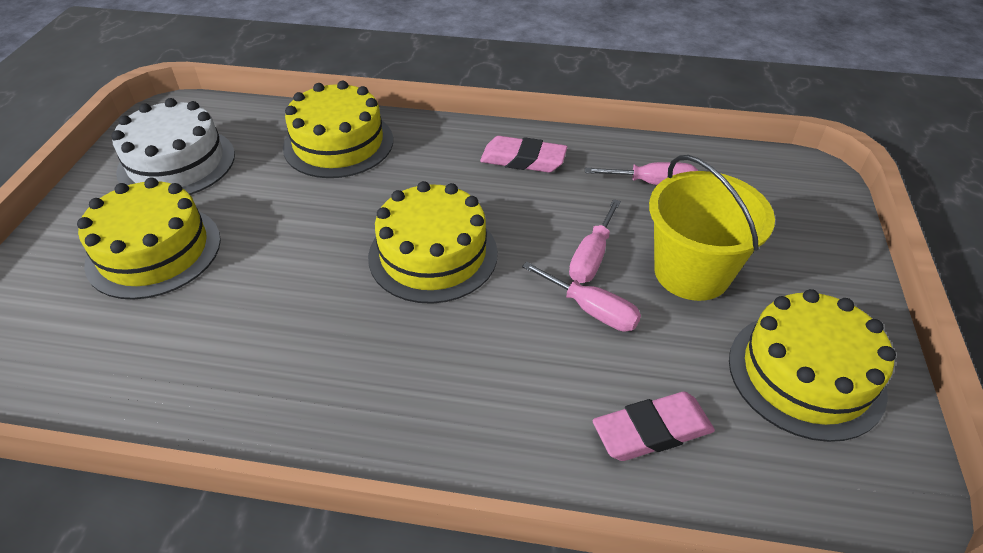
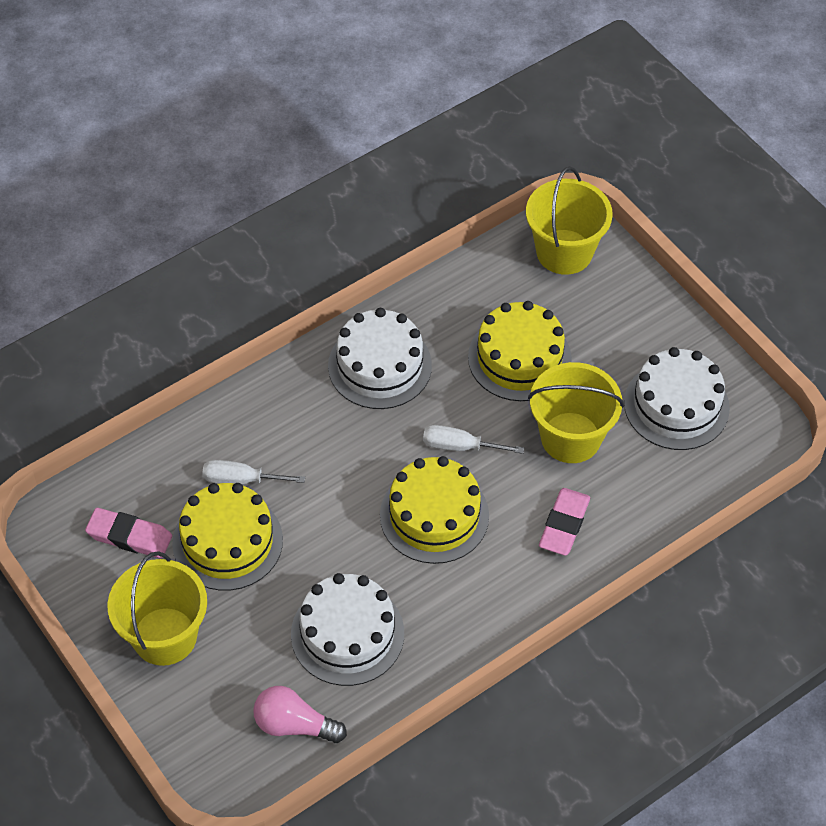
pink light bulb: 0 -> 1
pink screwdriver: 3 -> 0
white cake: 1 -> 3
white screwdriver: 0 -> 2
yellow bucket: 1 -> 3
yellow cake: 4 -> 3

